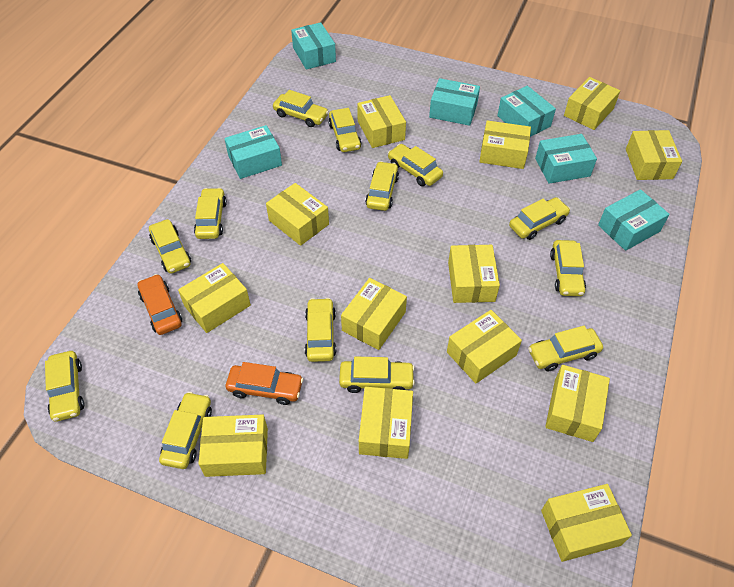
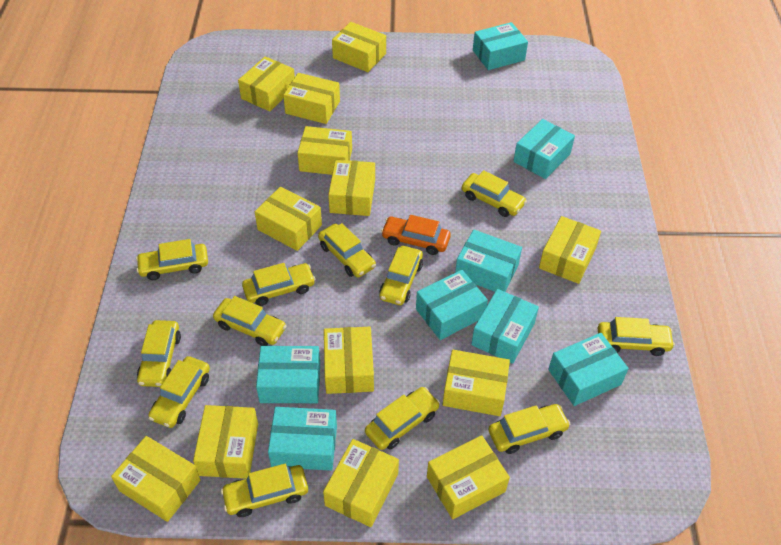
orange car: 2 -> 1
turquoise box: 6 -> 8
yellow car: 13 -> 12

